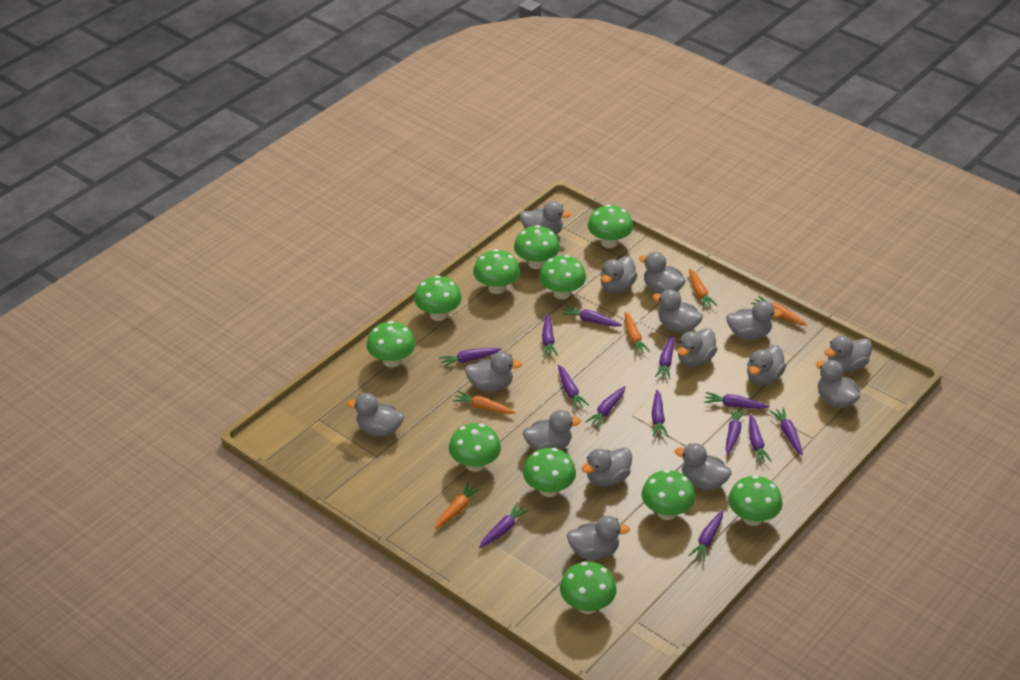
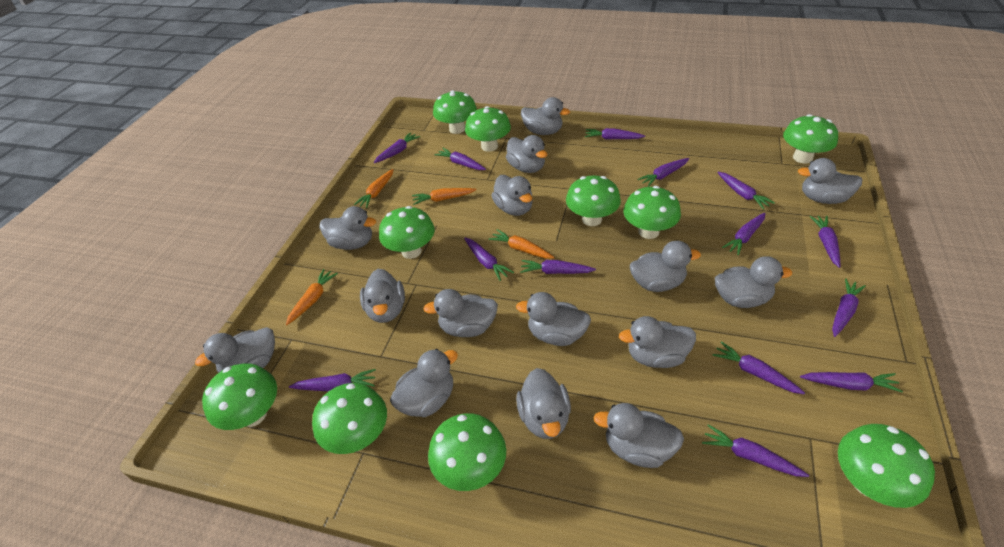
green mushroom: 11 -> 10
orange carrot: 5 -> 4
purple carrot: 13 -> 14

